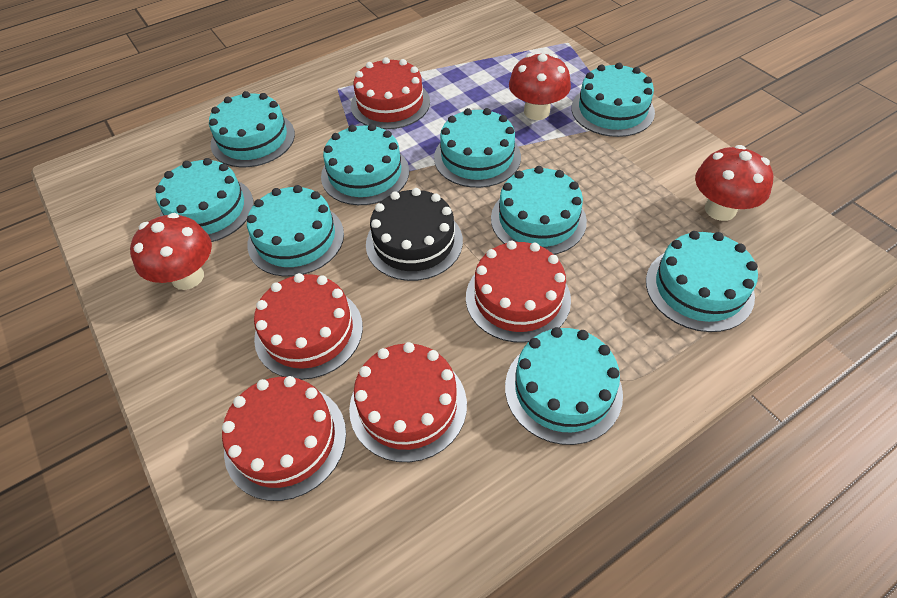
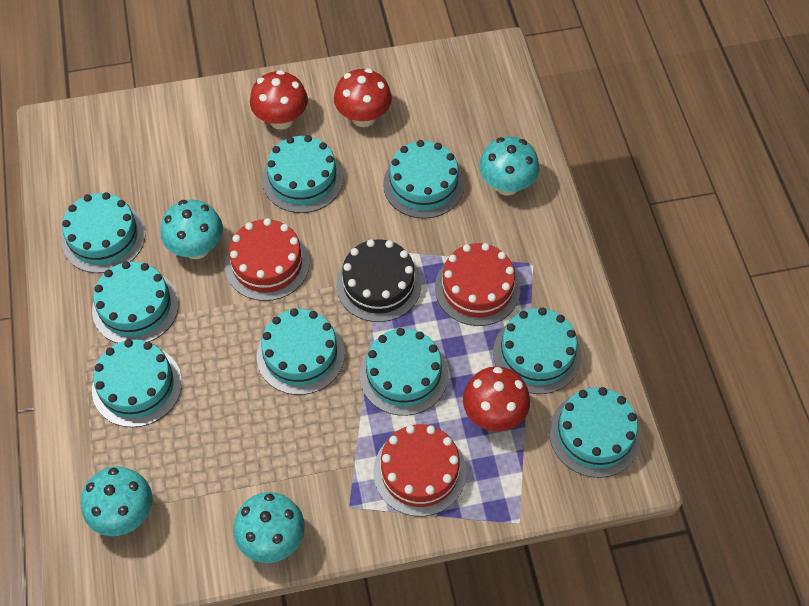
red cake: 5 -> 3
turquoise mushroom: 0 -> 4

